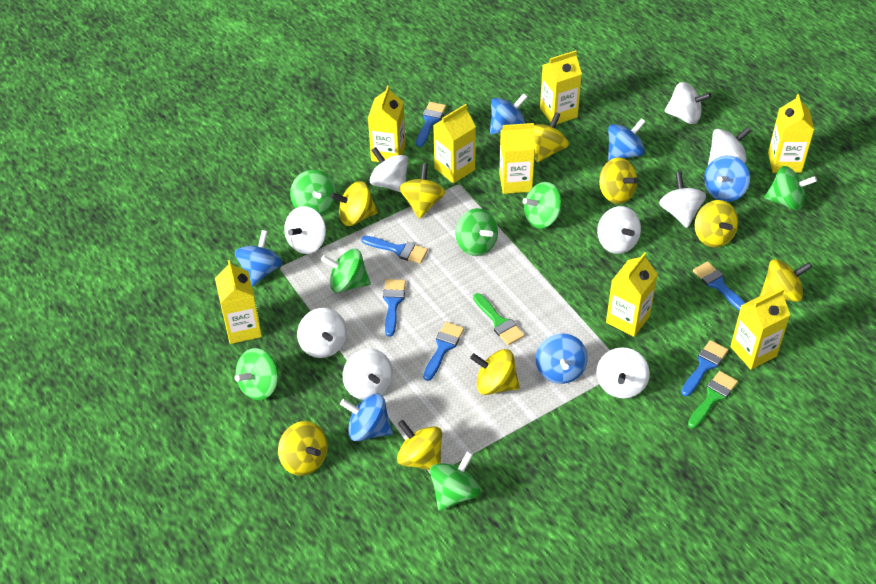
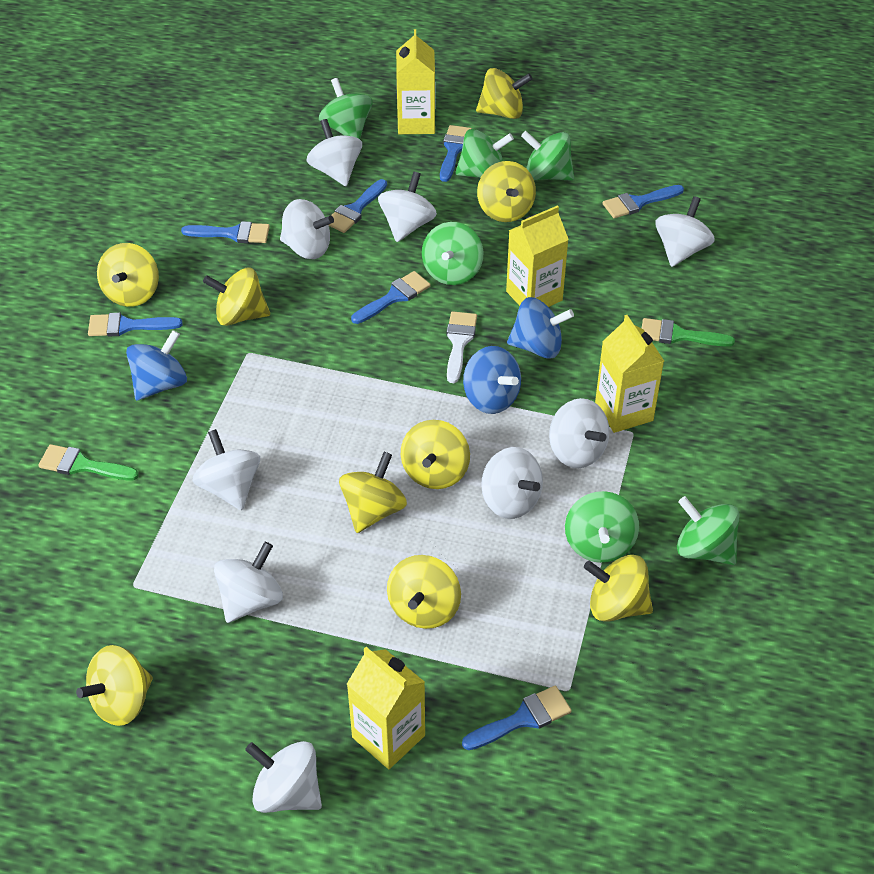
blue brush: 6 -> 7
blue spinning top: 6 -> 3
green spinning top: 7 -> 6
white brush: 0 -> 1
yellow carton: 8 -> 4

